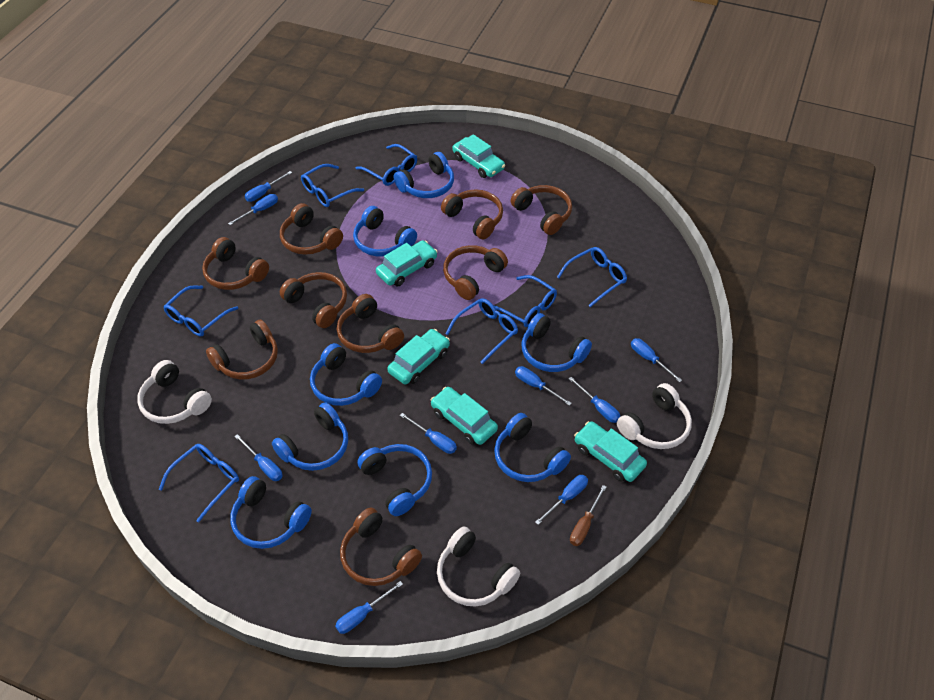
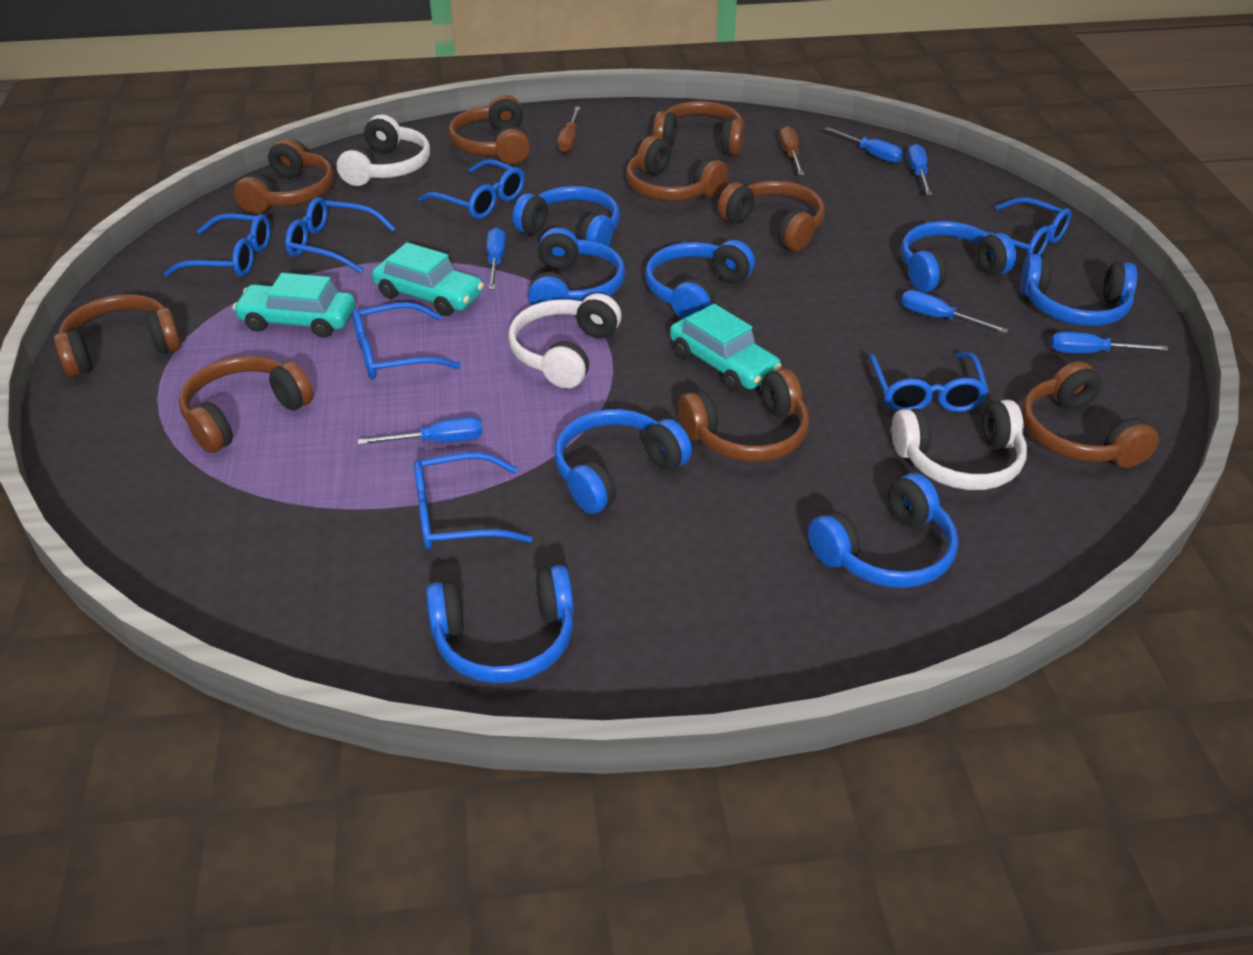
blue screwdriver: 9 -> 6
brown screwdriver: 1 -> 2
turquoise car: 5 -> 3

